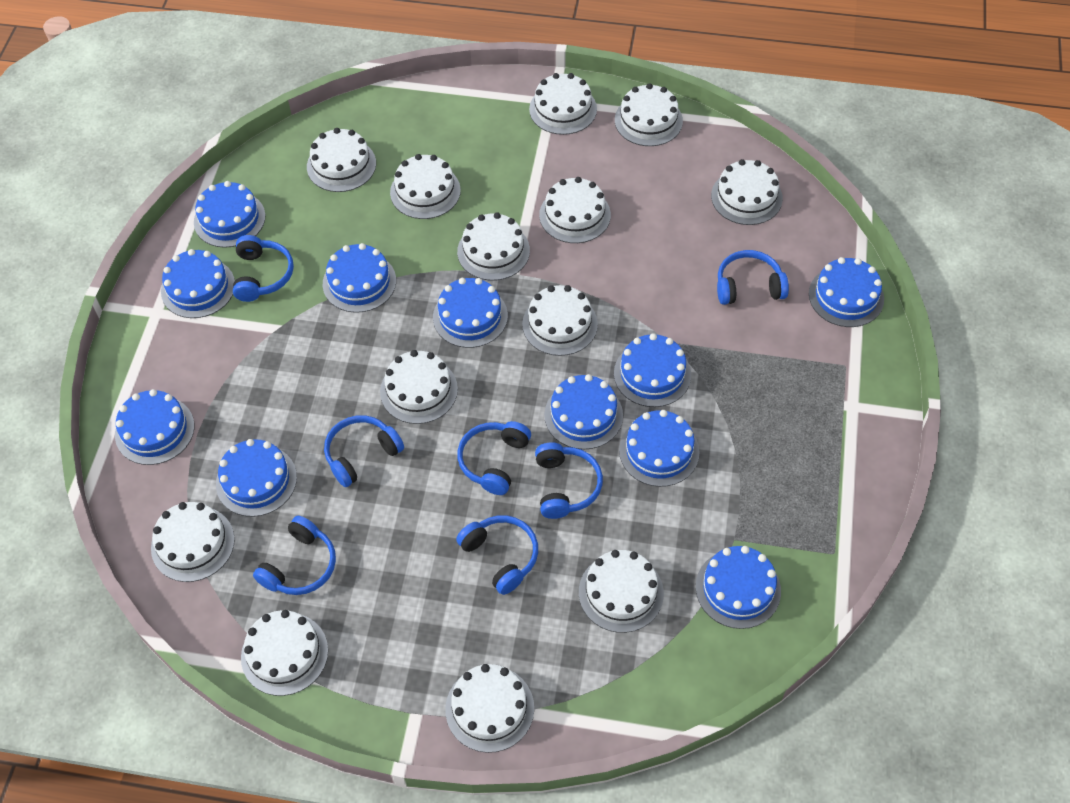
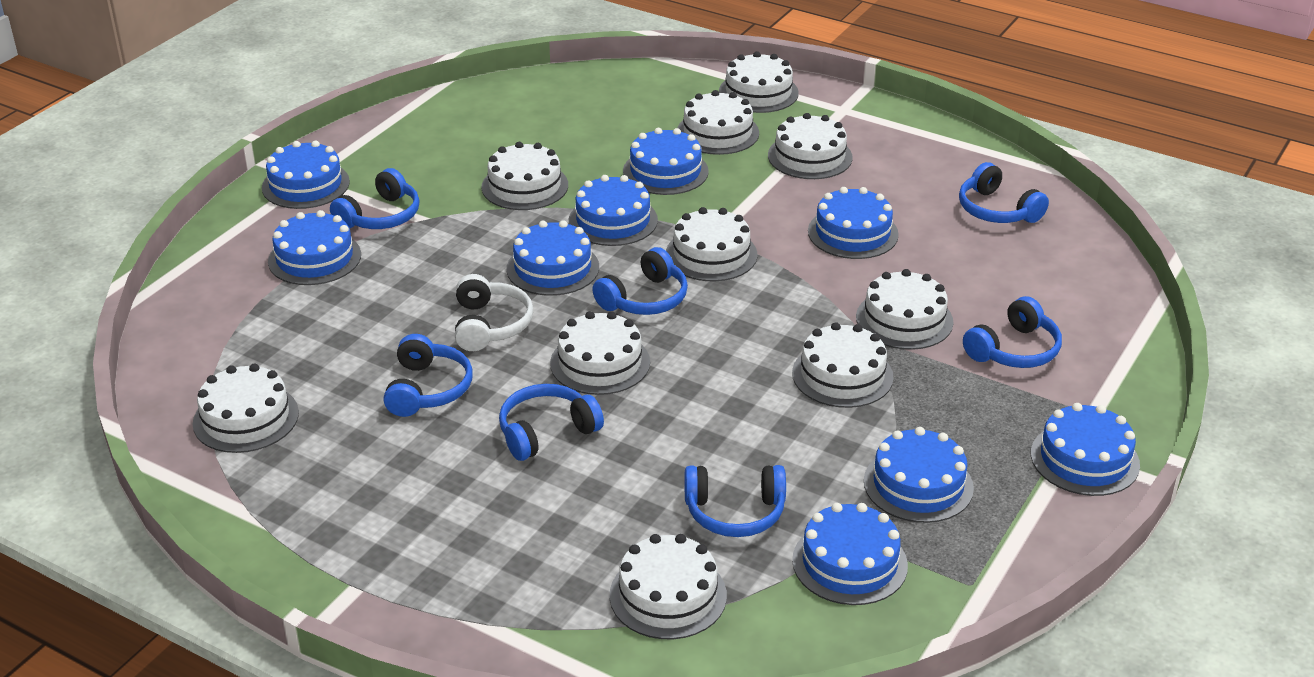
blue cake: 11 -> 9
white cake: 13 -> 10
white headphones: 0 -> 1

